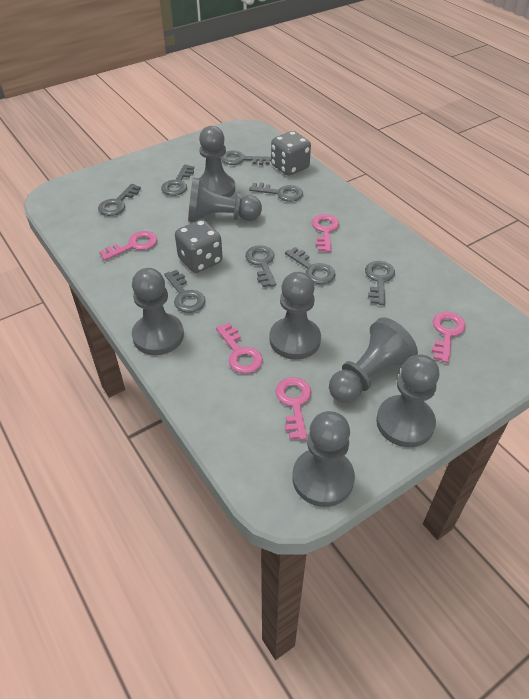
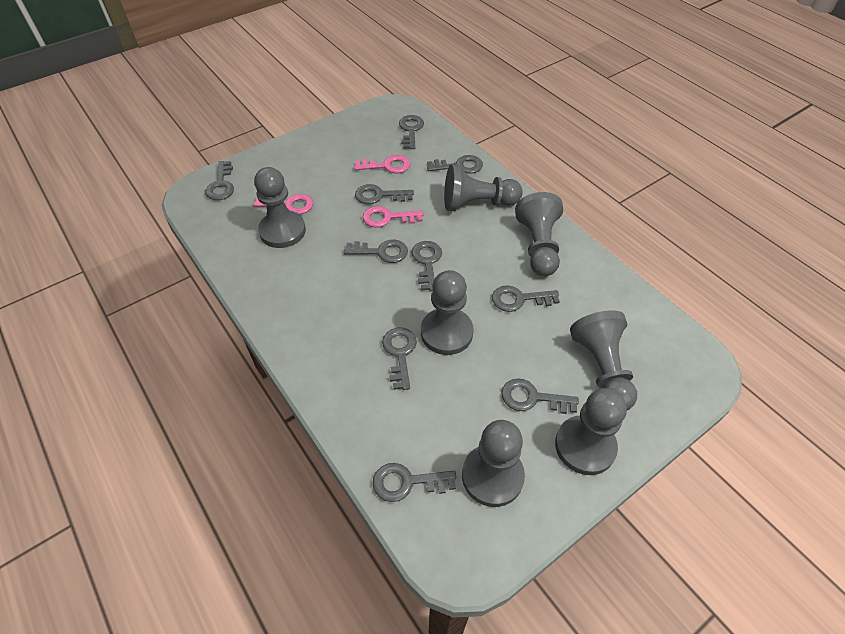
grey dice: 2 -> 0
grey key: 8 -> 10
pink key: 5 -> 3

